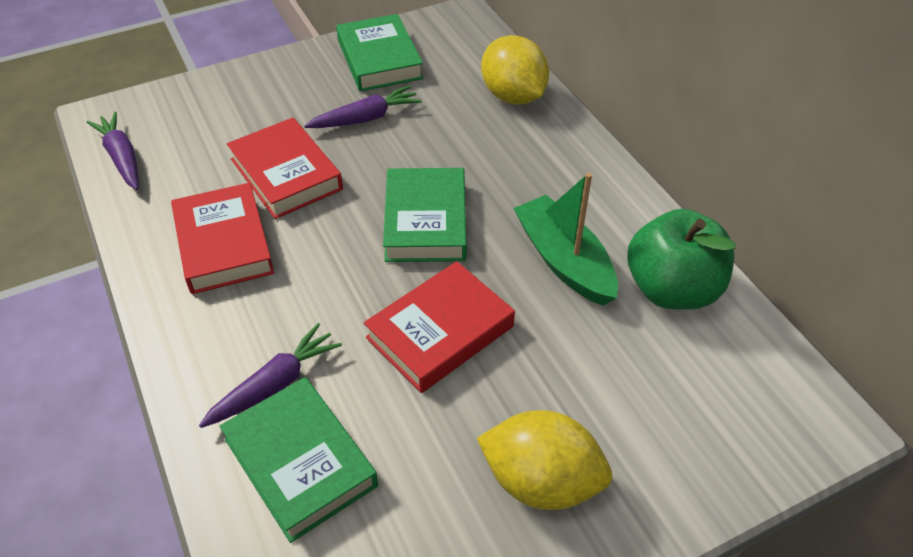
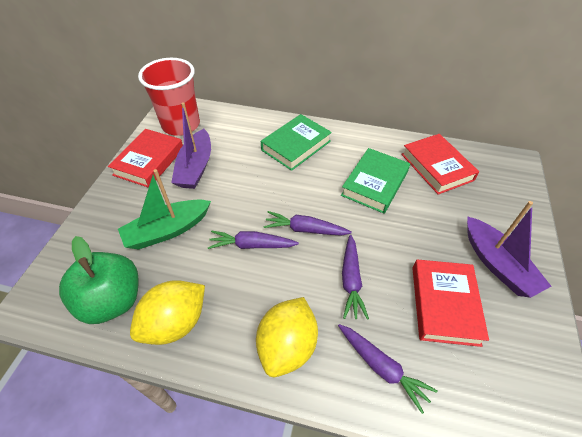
green book: 3 -> 2
purple boat: 0 -> 2
purple carrot: 3 -> 4
red cup: 0 -> 1

